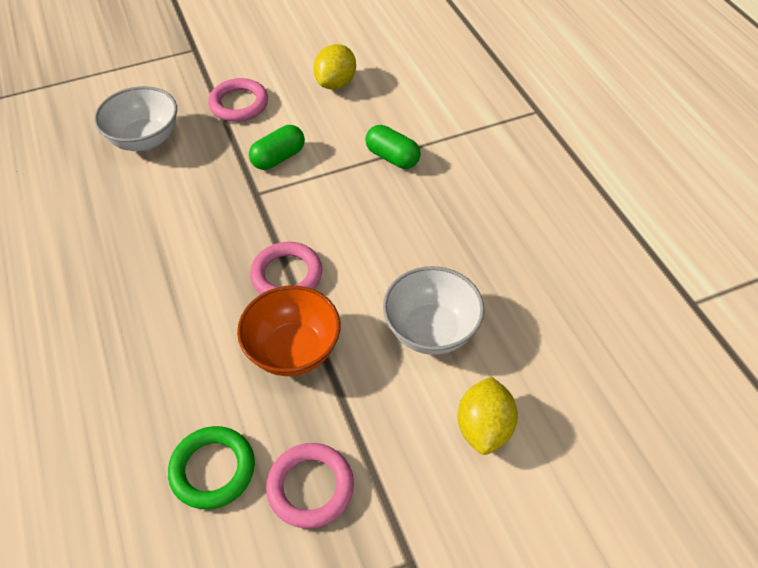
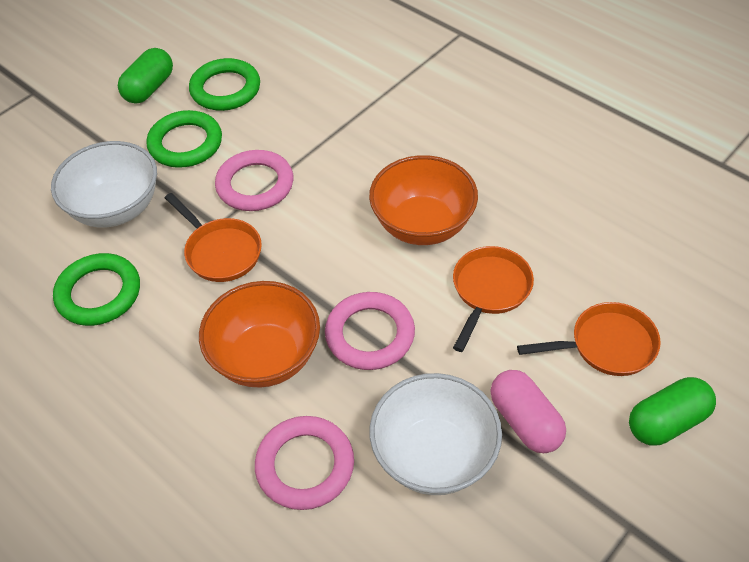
green ring: 1 -> 3
orange bowl: 1 -> 2
orange pan: 0 -> 3
pink capsule: 0 -> 1
yellow lemon: 2 -> 0

